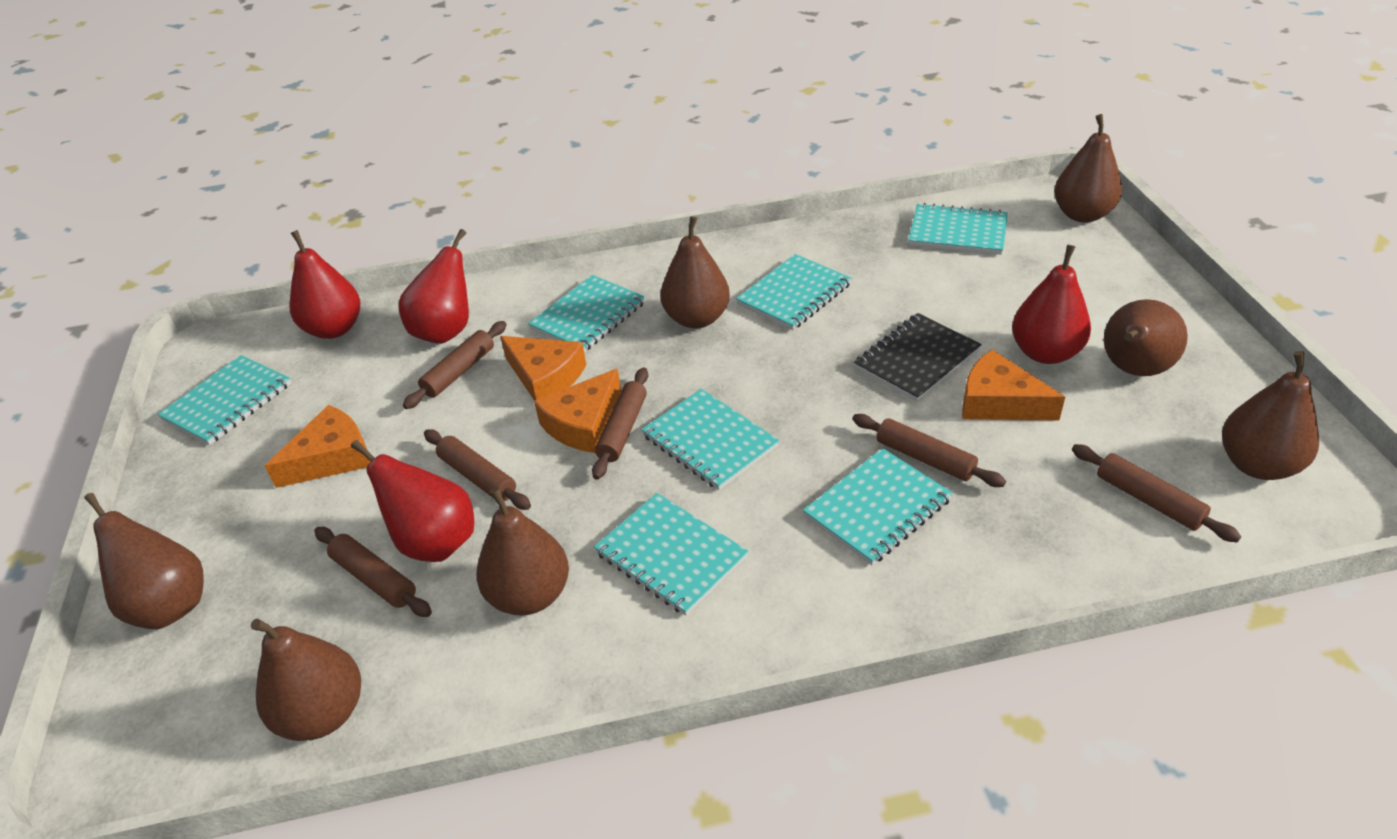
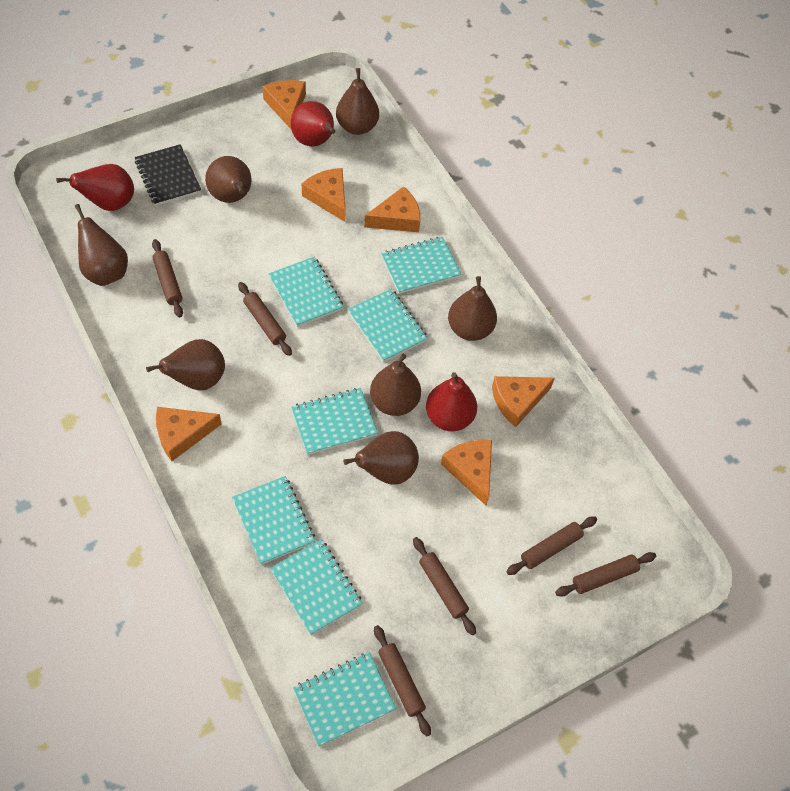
orange cheese: 4 -> 6
red pear: 4 -> 3

